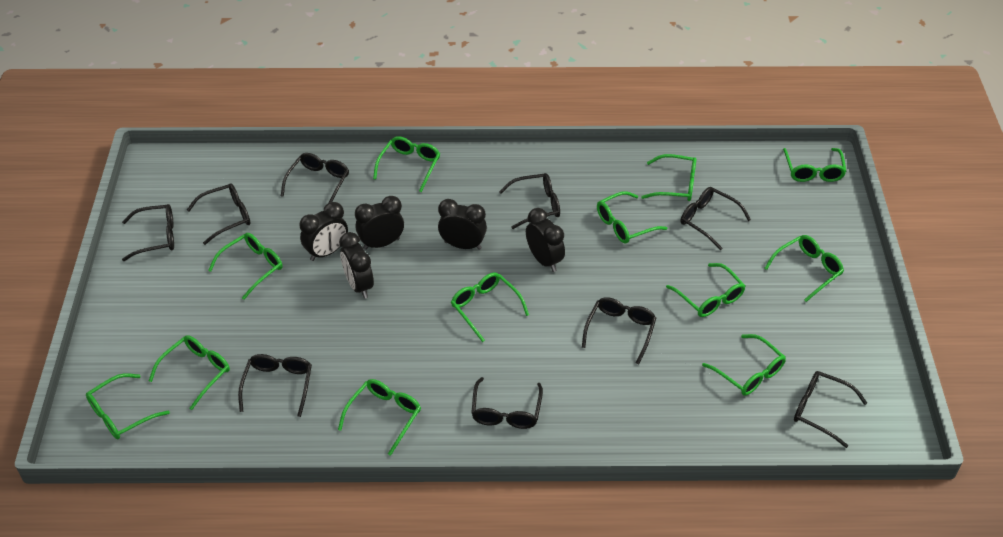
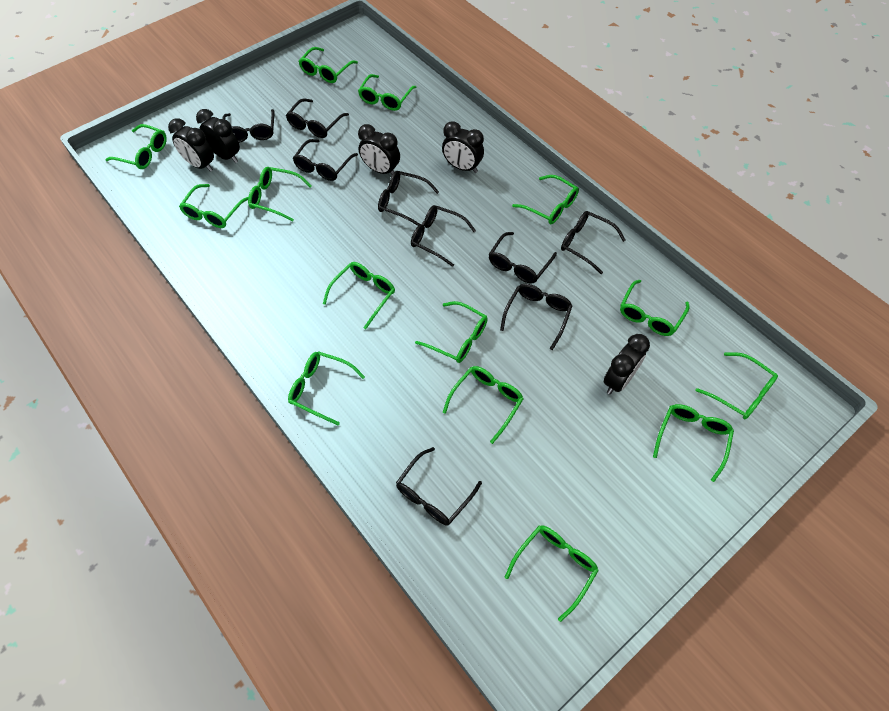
green glasses: 12 -> 14

